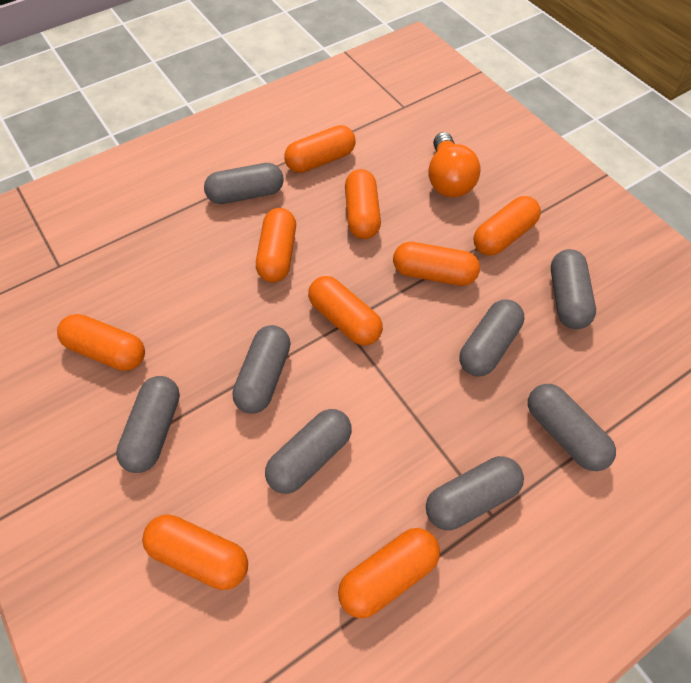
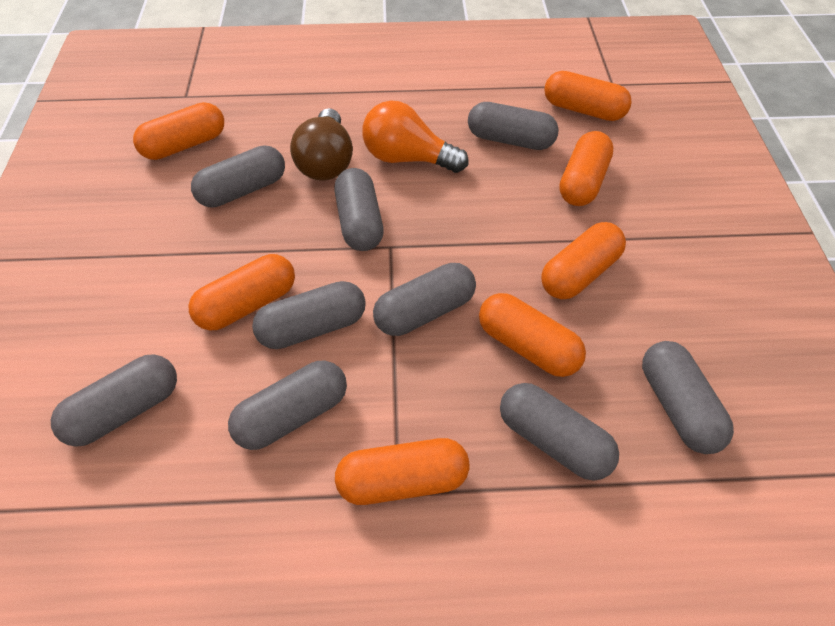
brown light bulb: 0 -> 1
grey capsule: 8 -> 9
orange capsule: 9 -> 7

